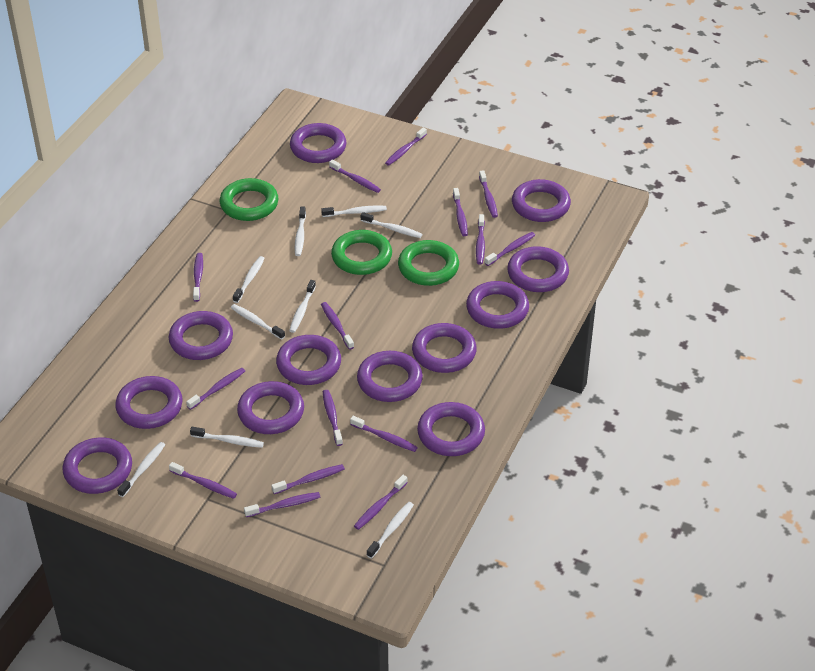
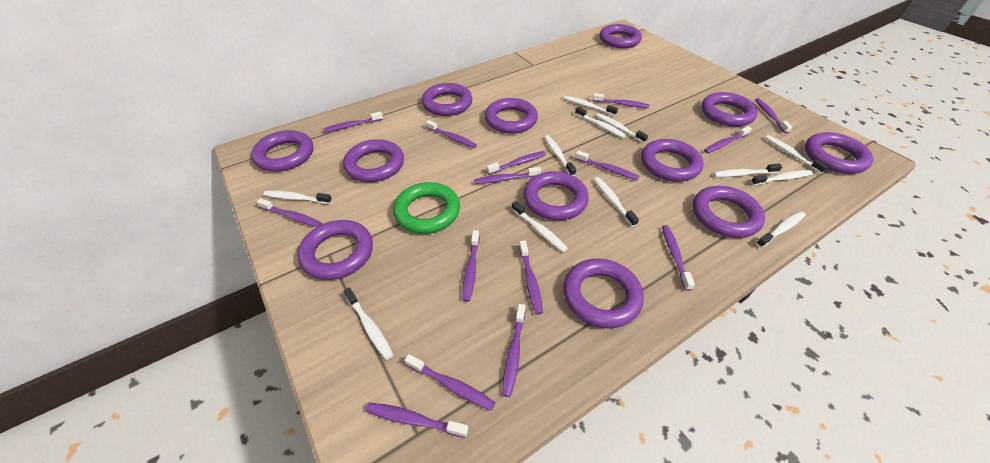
green ring: 3 -> 1
white toothbrush: 9 -> 12

